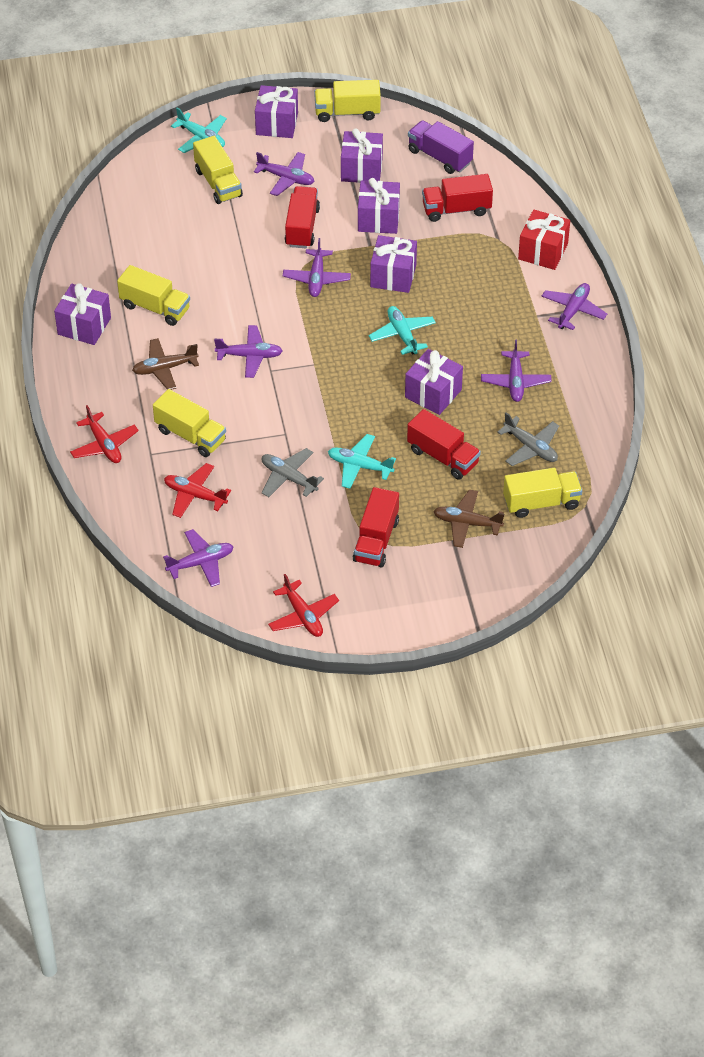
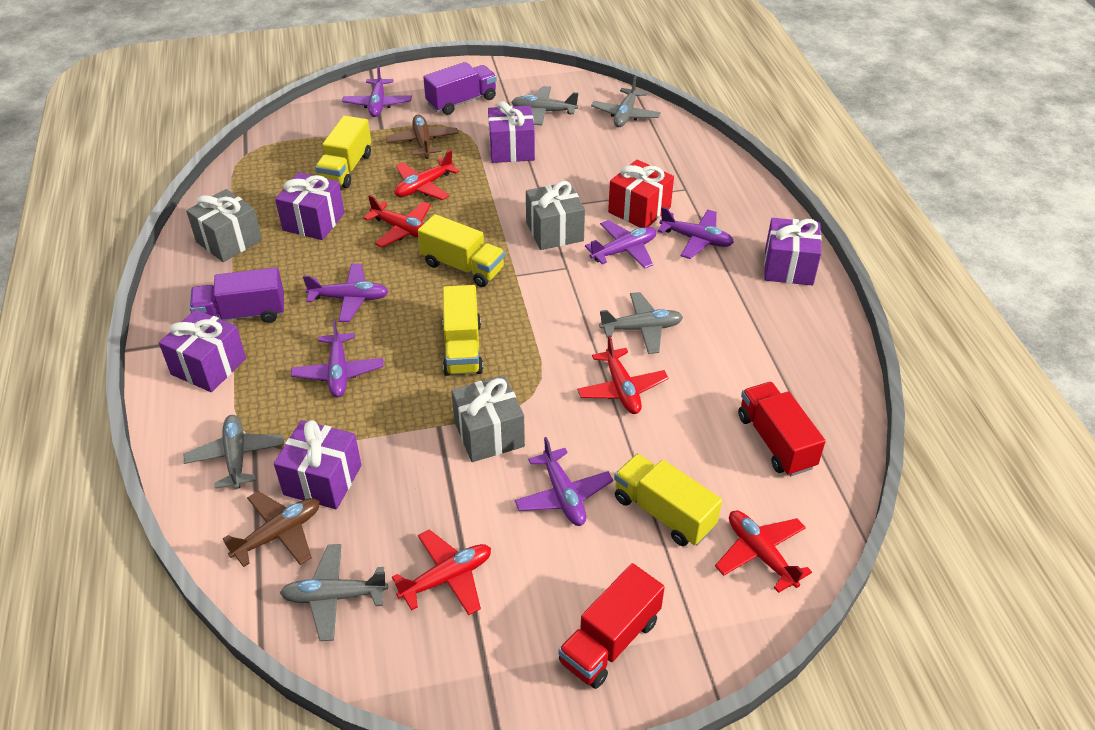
grey gift: 0 -> 3
grey plane: 2 -> 5
purple gift: 6 -> 5
purple truck: 1 -> 2
red plane: 3 -> 5
red truck: 4 -> 2
turquoise plane: 3 -> 0
yellow truck: 5 -> 4

